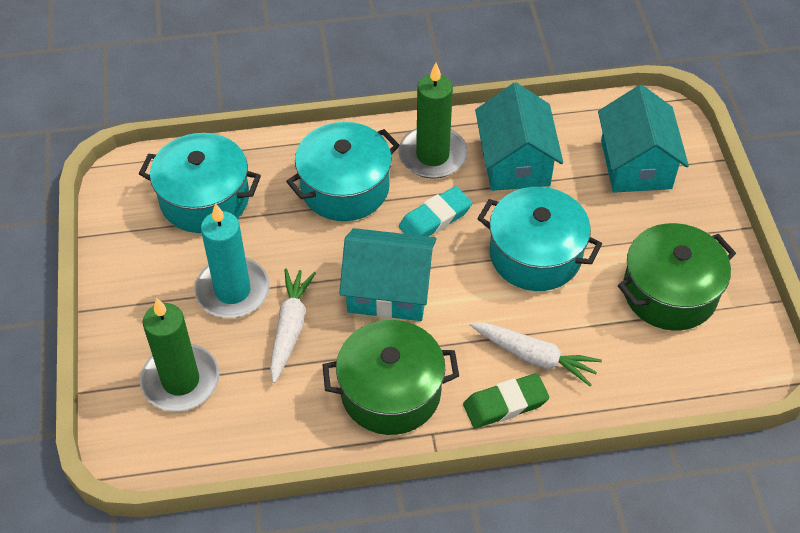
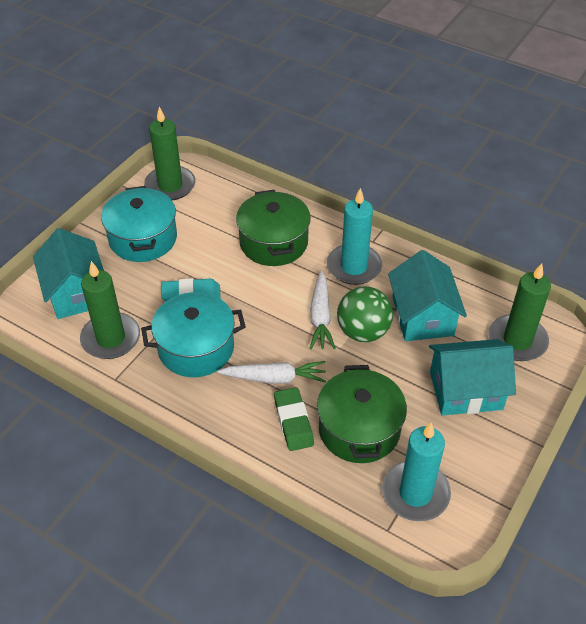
green ball: 0 -> 1
green candle: 2 -> 3
turquoise candle: 1 -> 2
turquoise pot: 3 -> 2

